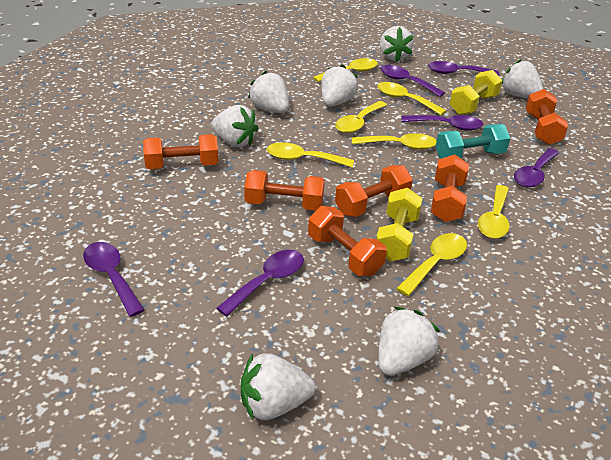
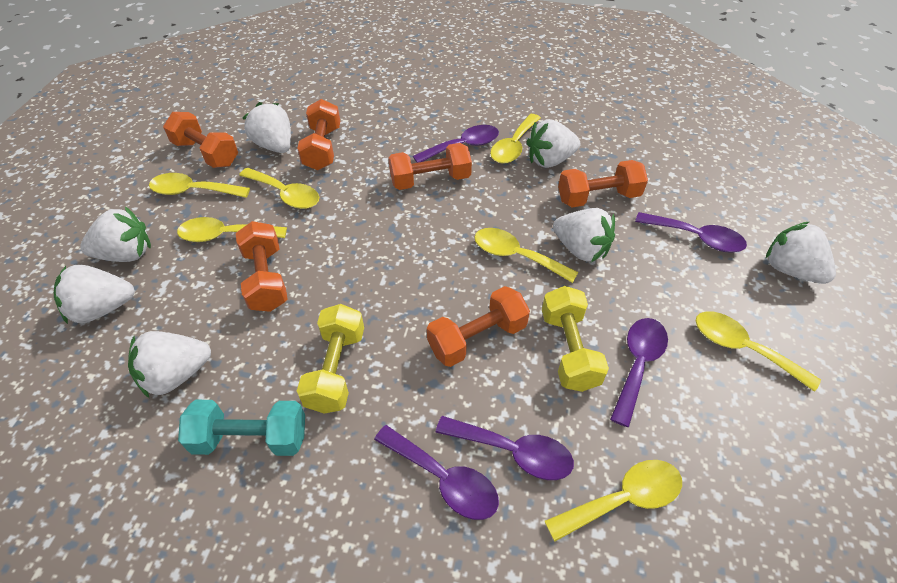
purple spoon: 6 -> 5

